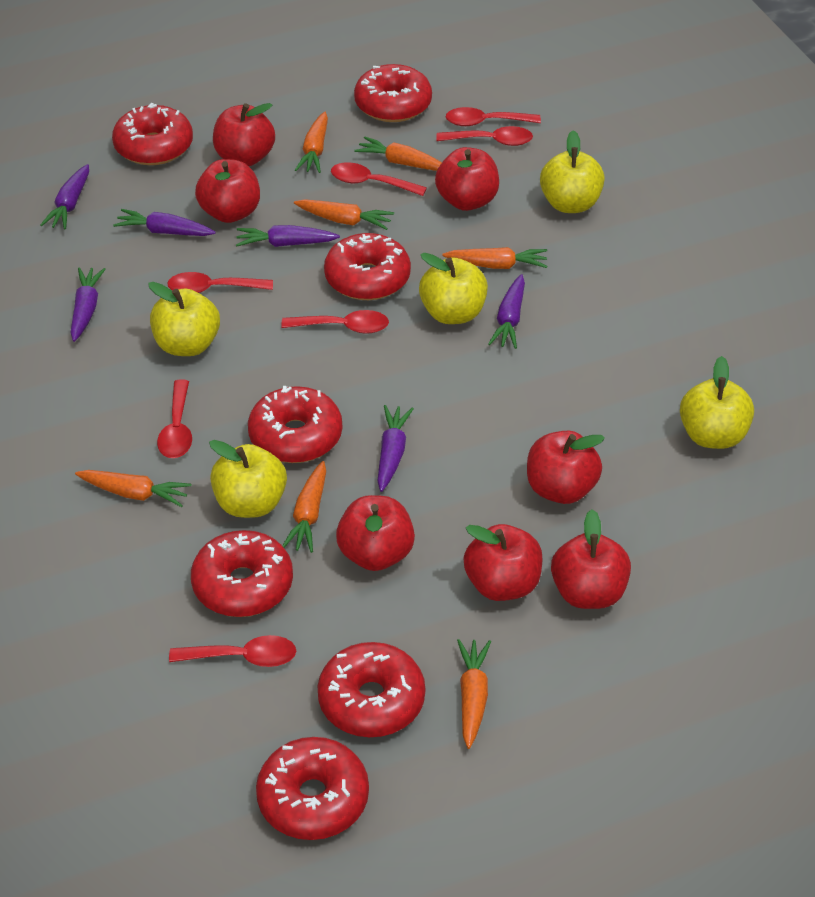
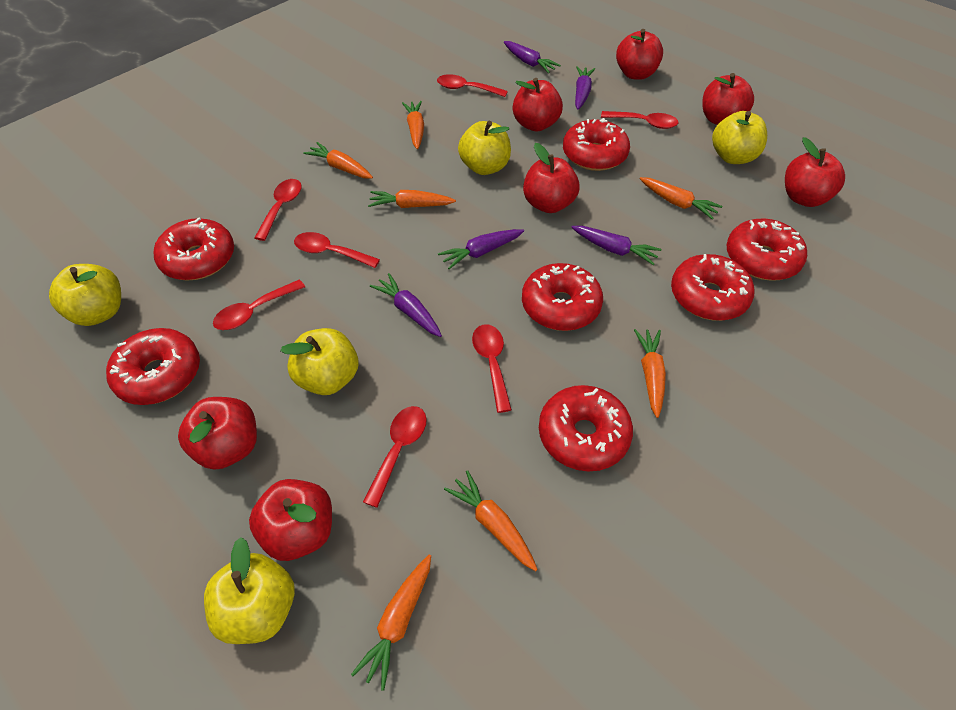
purple carrot: 6 -> 5

